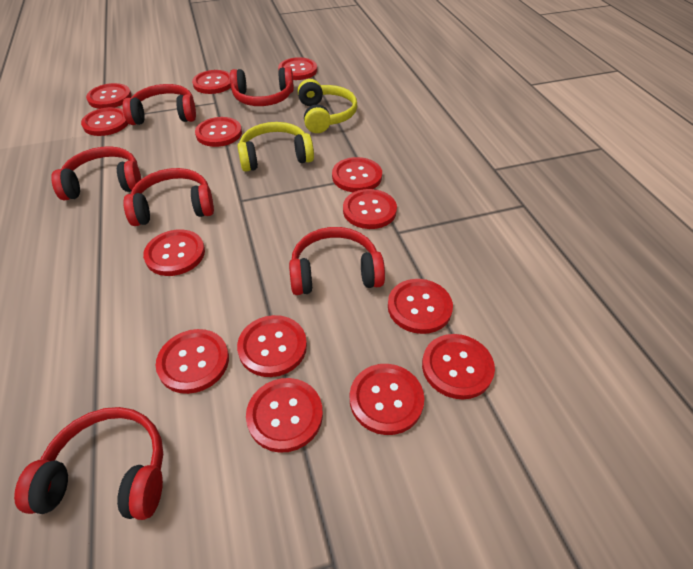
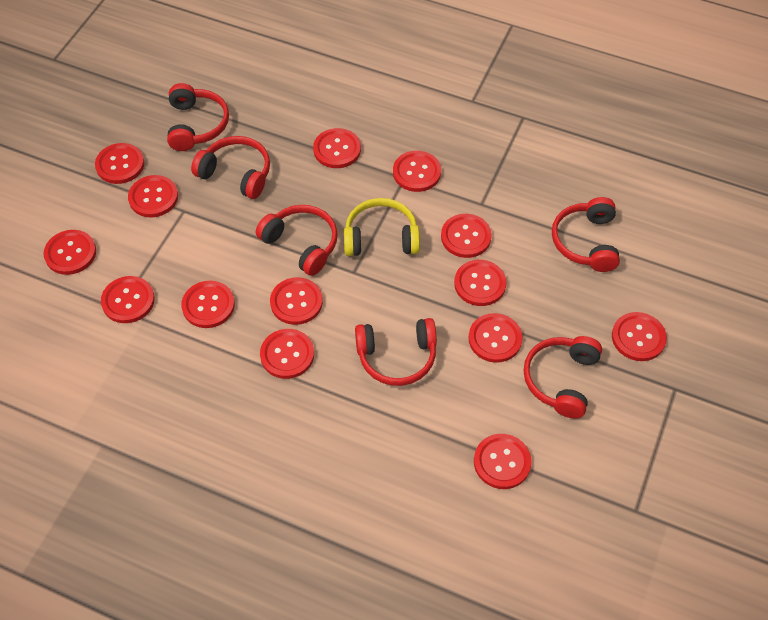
yellow headphones: 2 -> 1

